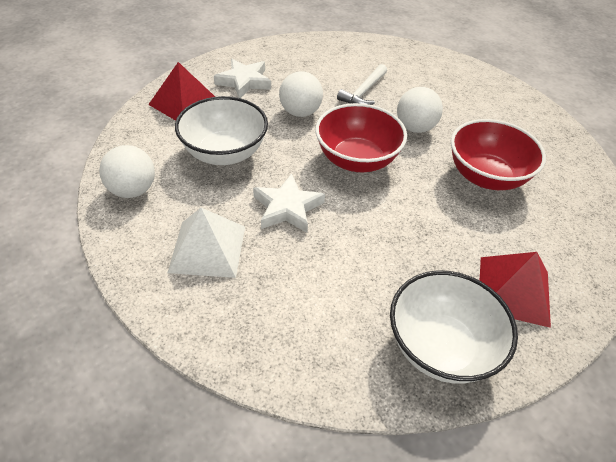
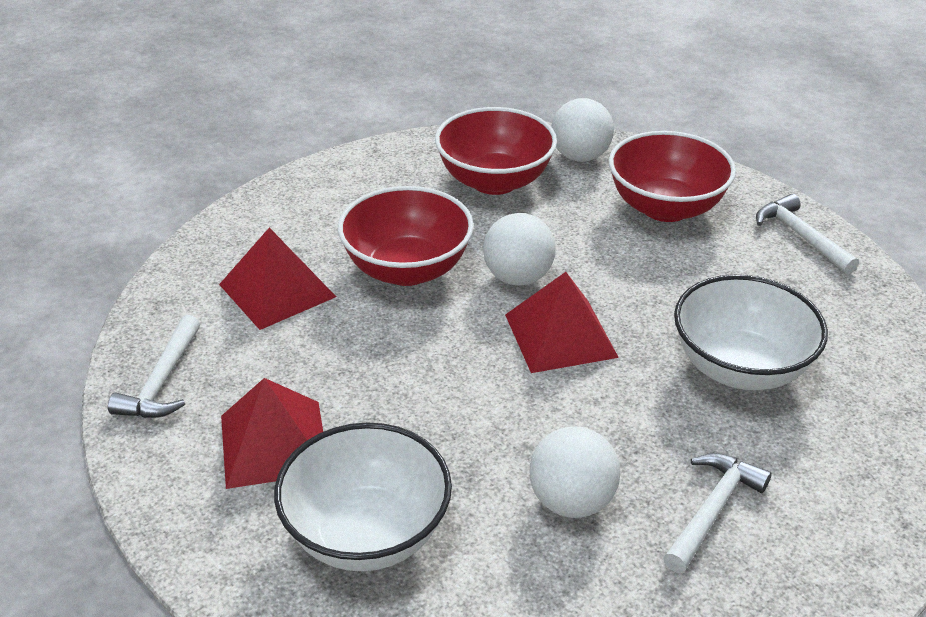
red bowl: 2 -> 3
red pyramid: 2 -> 3
white hammer: 1 -> 3
white pyramid: 1 -> 0
white star: 2 -> 0

